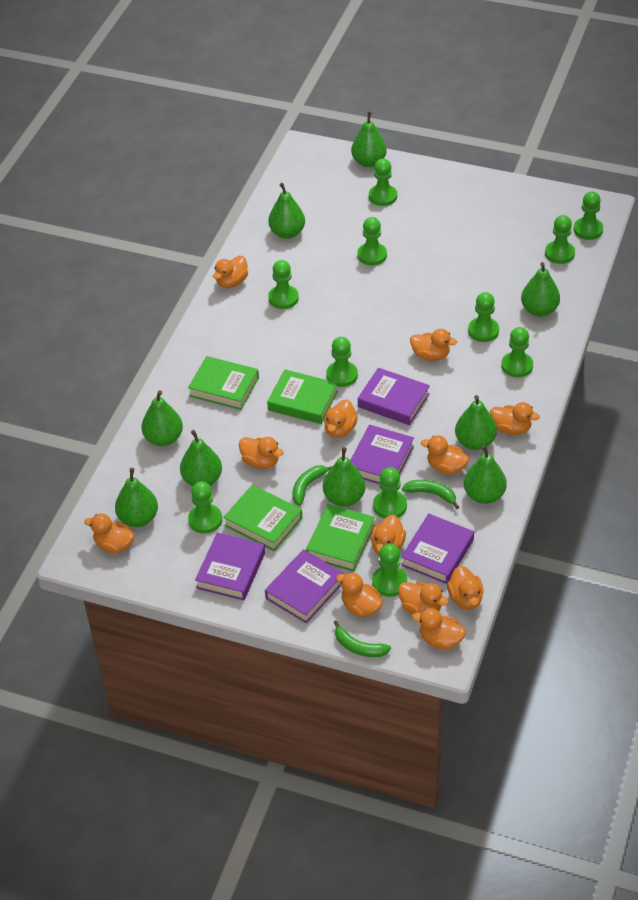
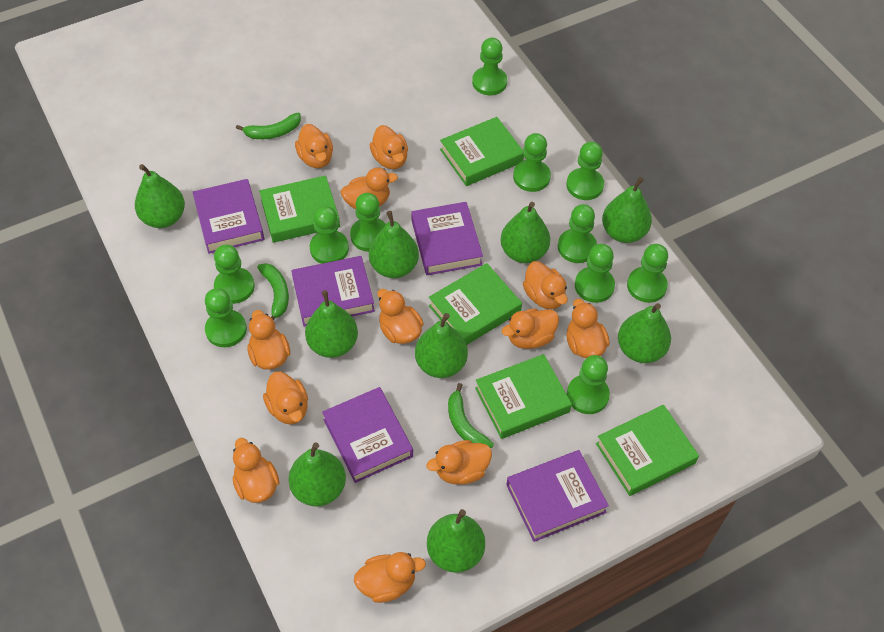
green book: 4 -> 5

